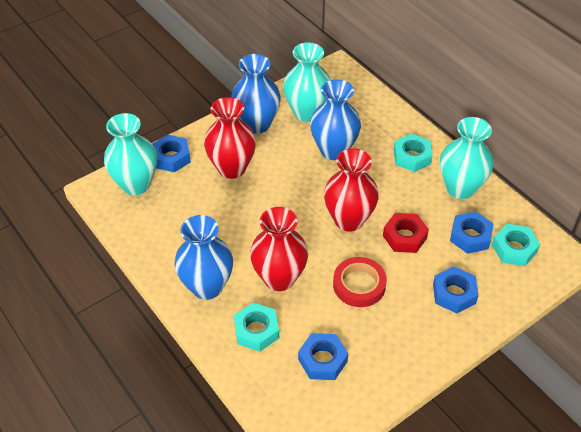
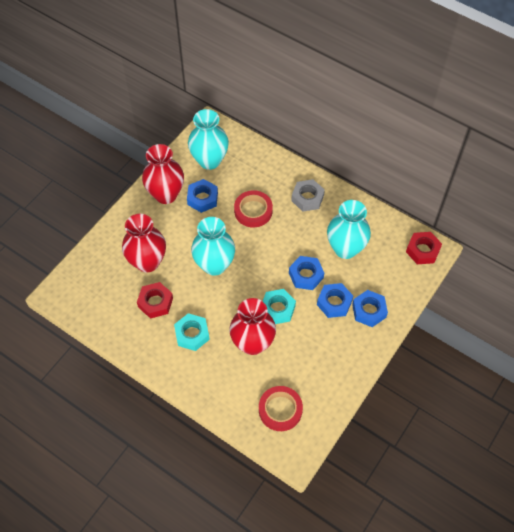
blue vase: 3 -> 0
grey nut: 0 -> 1
red nut: 1 -> 2
red tape: 1 -> 2
turquoise nut: 3 -> 2

